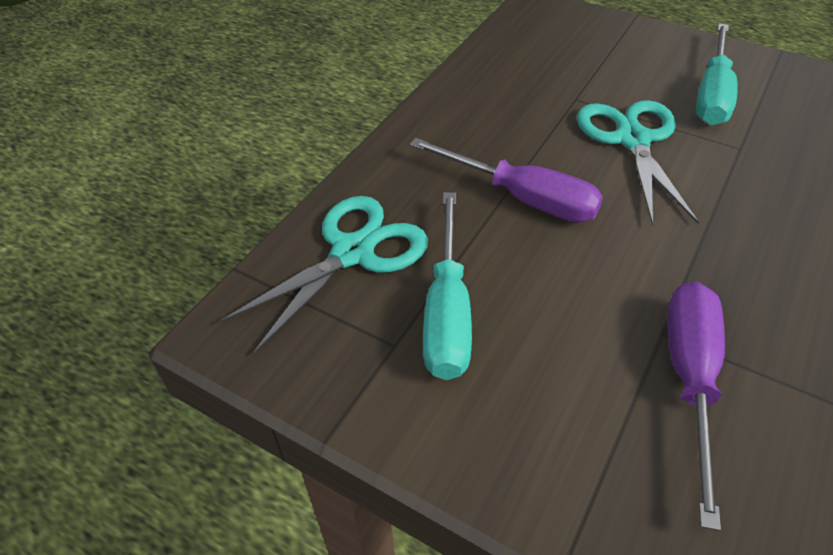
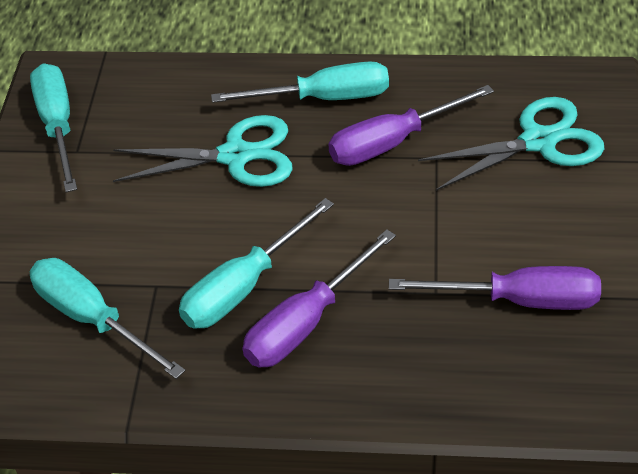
purple screwdriver: 2 -> 3
turquoise screwdriver: 2 -> 4

